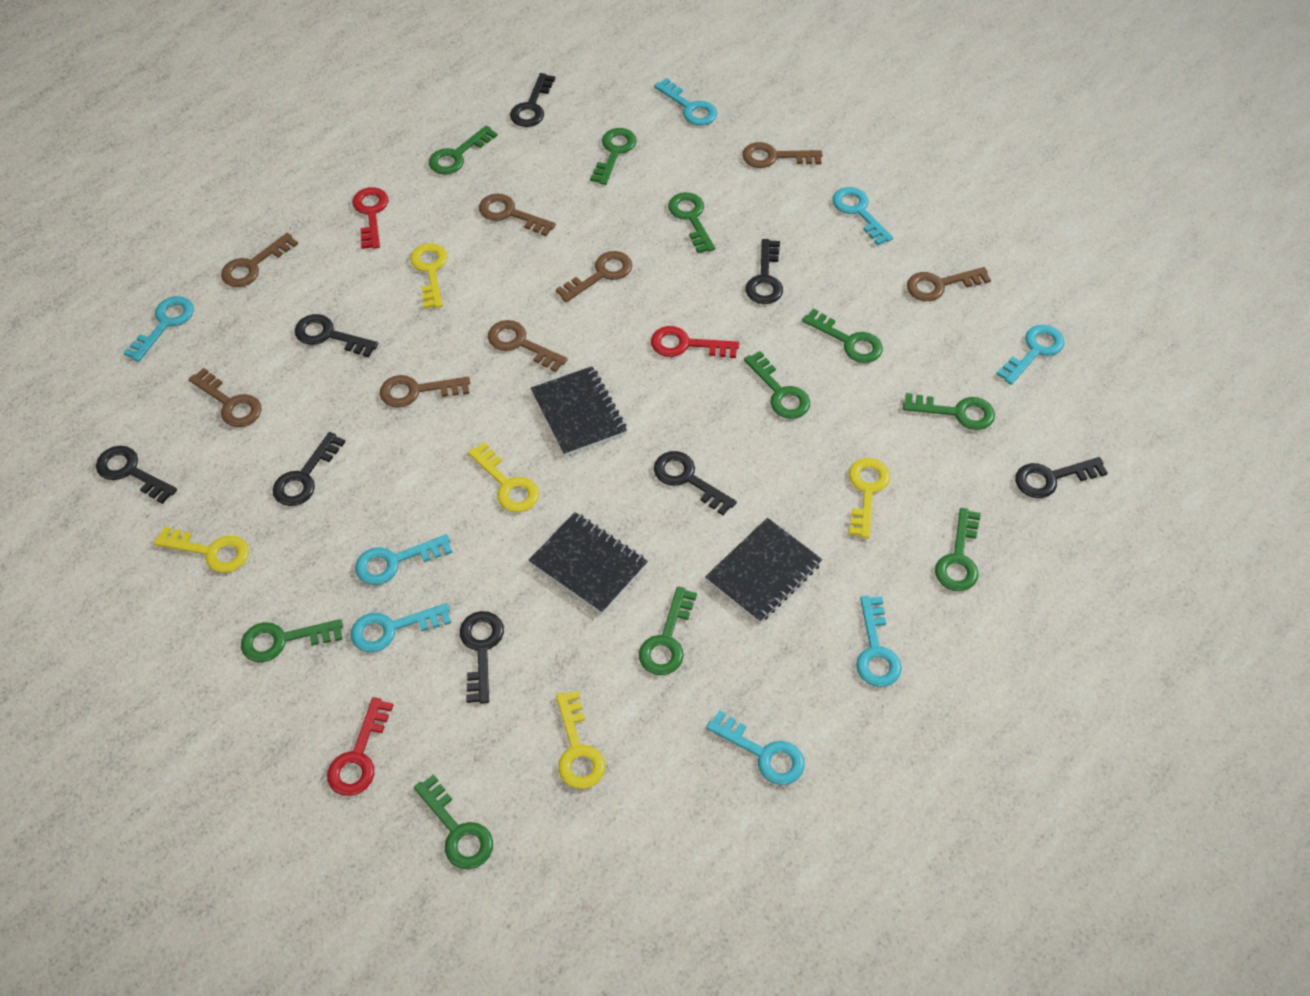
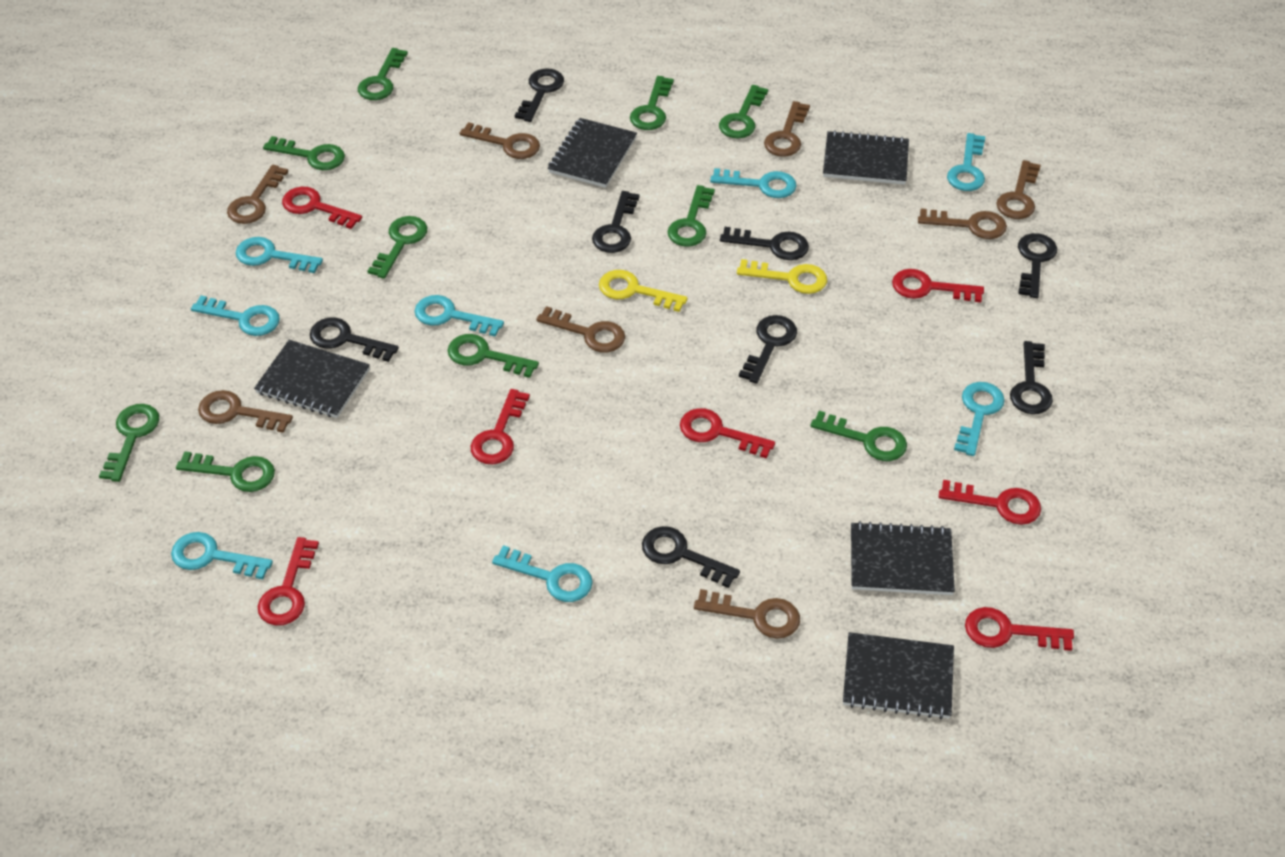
black notebook: 3 -> 5
red key: 3 -> 7
yellow key: 5 -> 2

